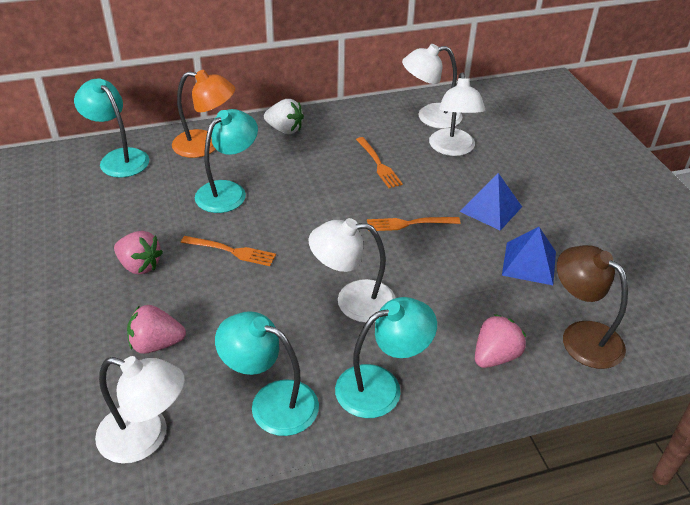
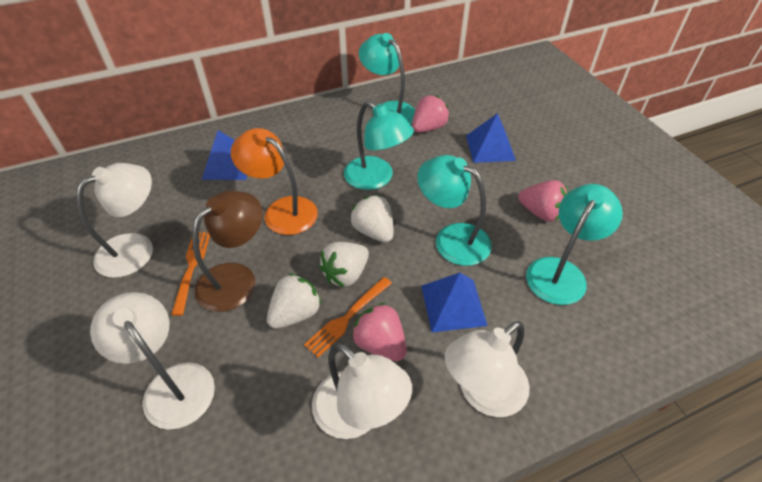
blue pyramid: 2 -> 3
orange fork: 3 -> 2
white strawberry: 1 -> 3

